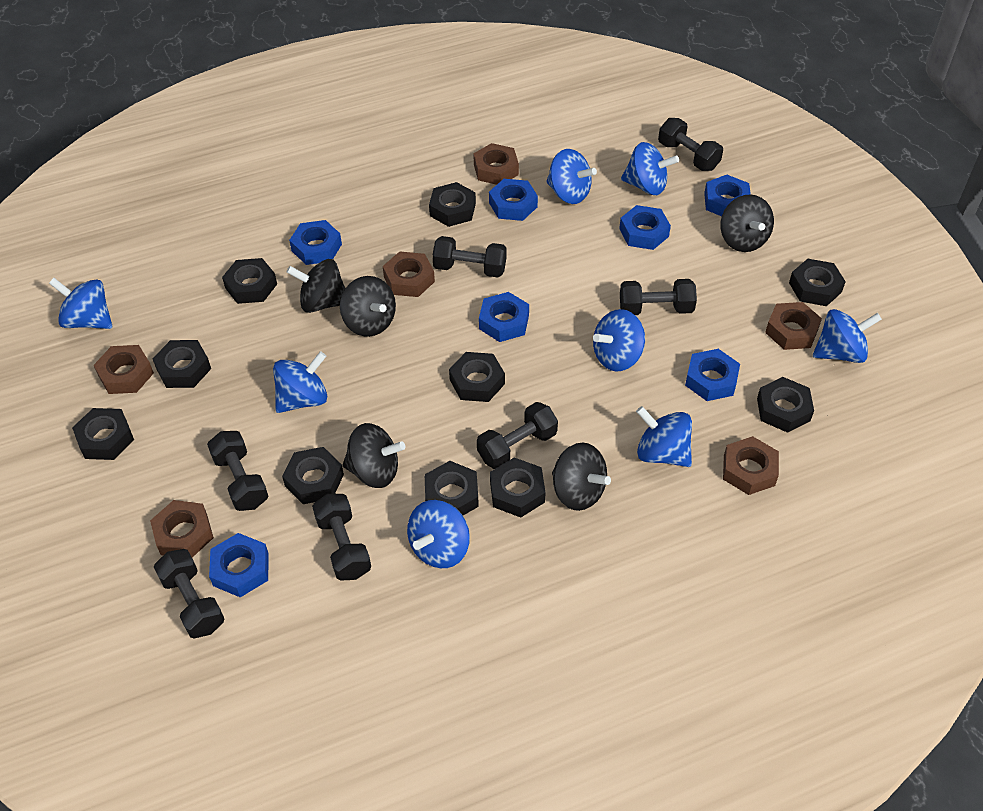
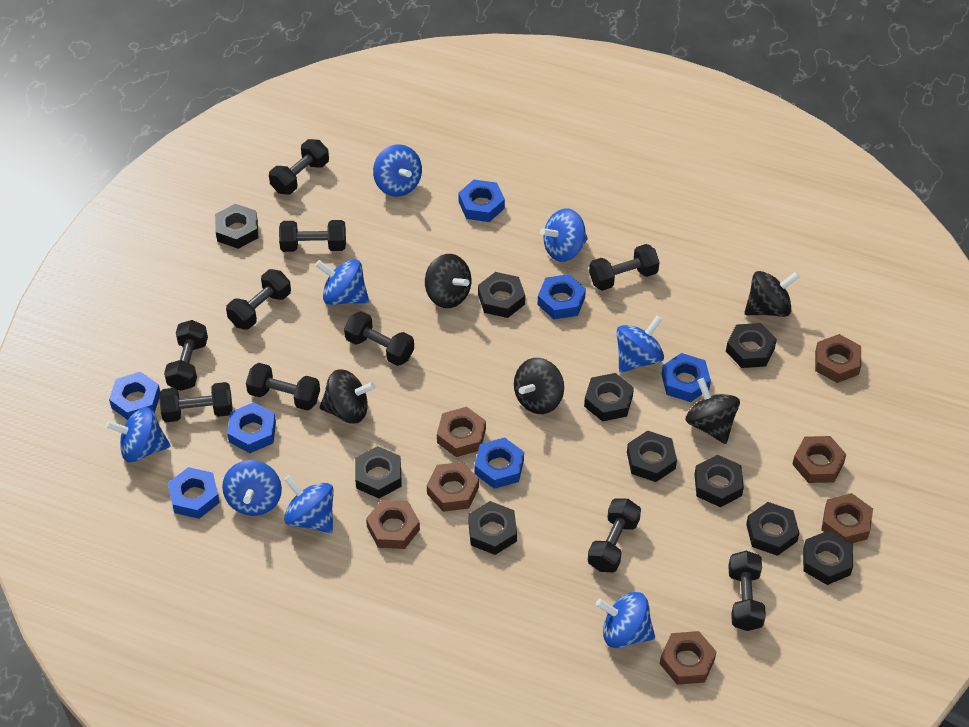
black dumbbell: 7 -> 10
brown nut: 6 -> 7

